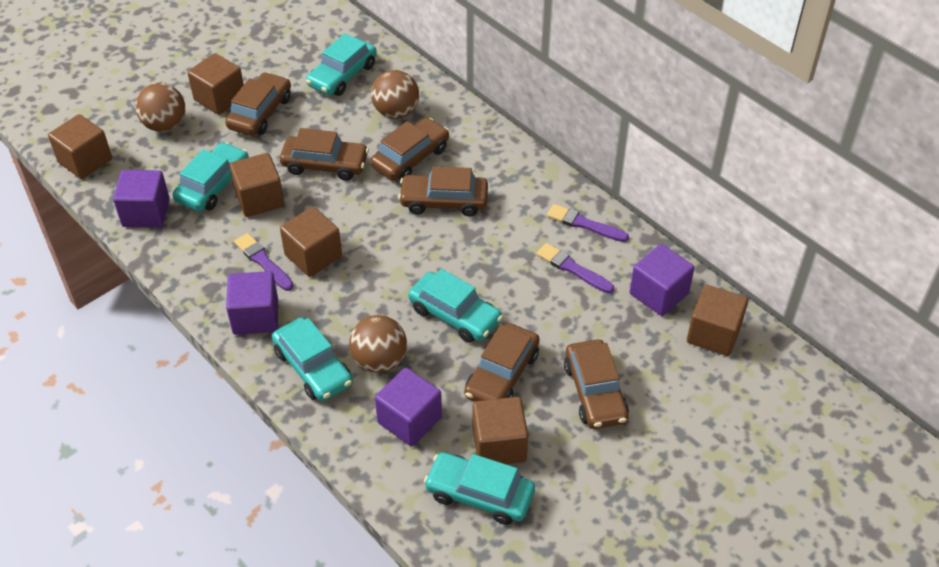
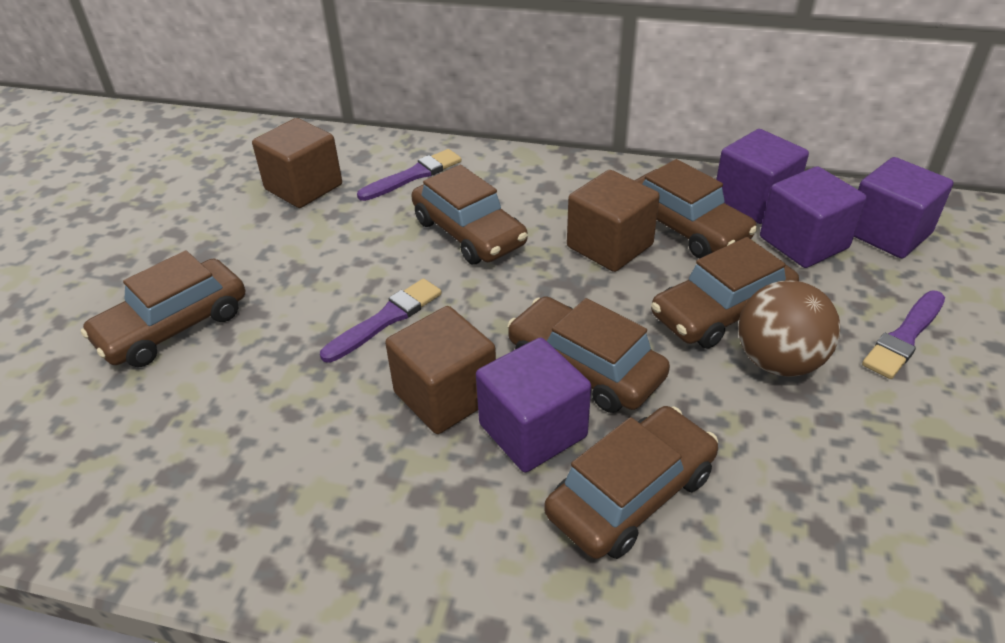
brown ball: 3 -> 1
brown cube: 6 -> 3
turquoise car: 5 -> 0

